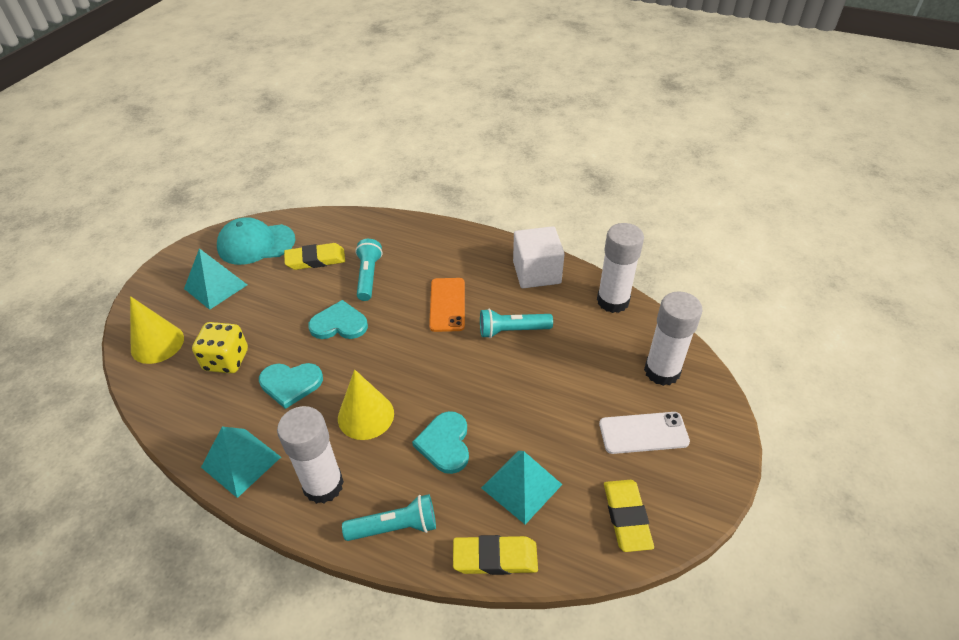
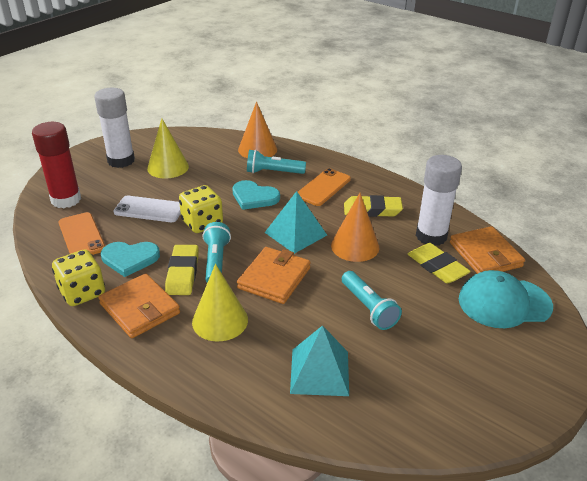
orange cone: 0 -> 2
orange phone: 1 -> 2
orange wallet: 0 -> 3
red glue stick: 0 -> 1
turquoise heart: 3 -> 2
turquoise pyramid: 3 -> 2
white cube: 1 -> 0
white glue stick: 3 -> 2
yellow dice: 1 -> 2

